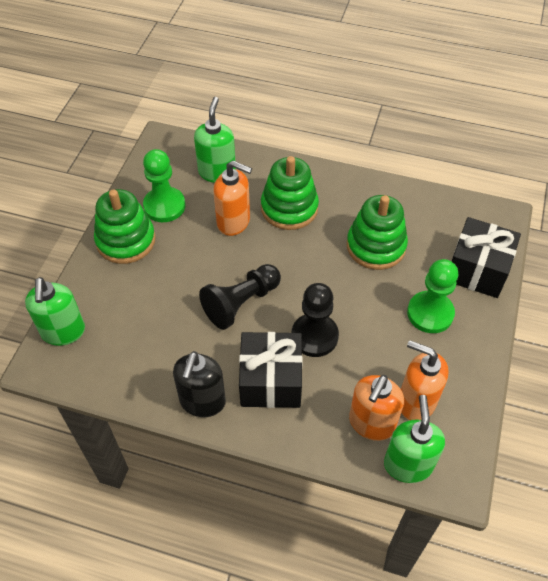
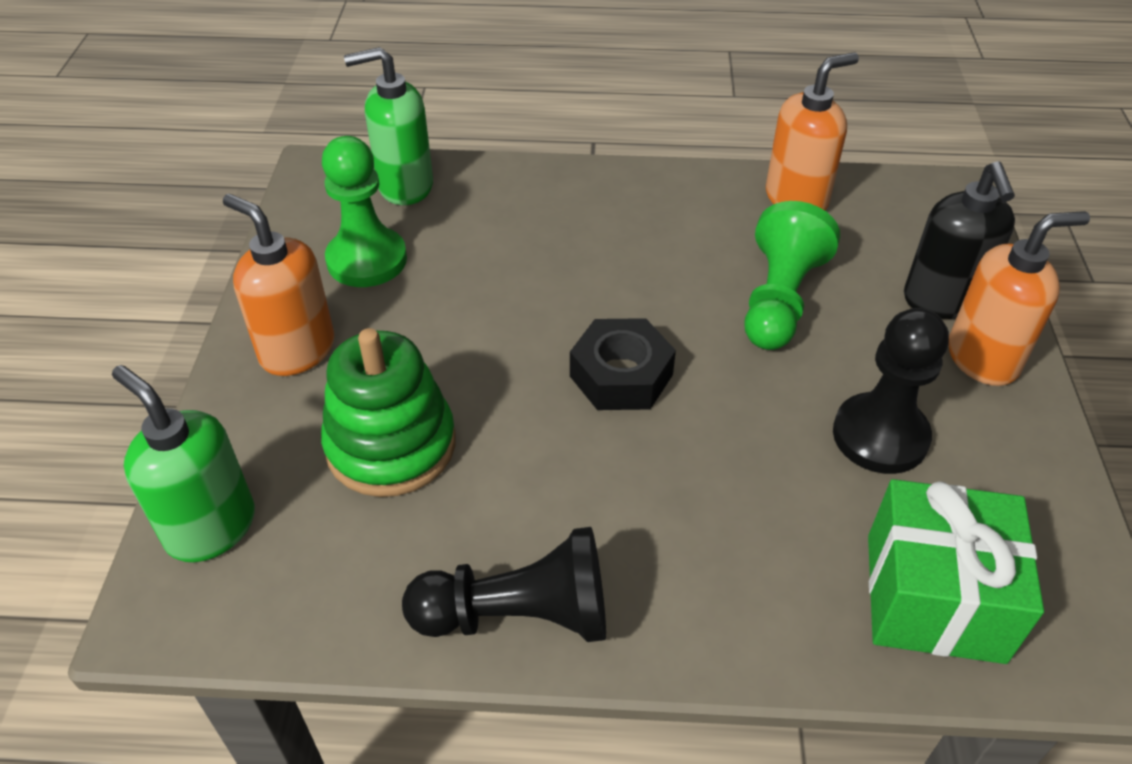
black gift: 2 -> 0
black nut: 0 -> 1
green gift: 0 -> 1
green soap dispenser: 3 -> 2
green stacking toy: 3 -> 1

